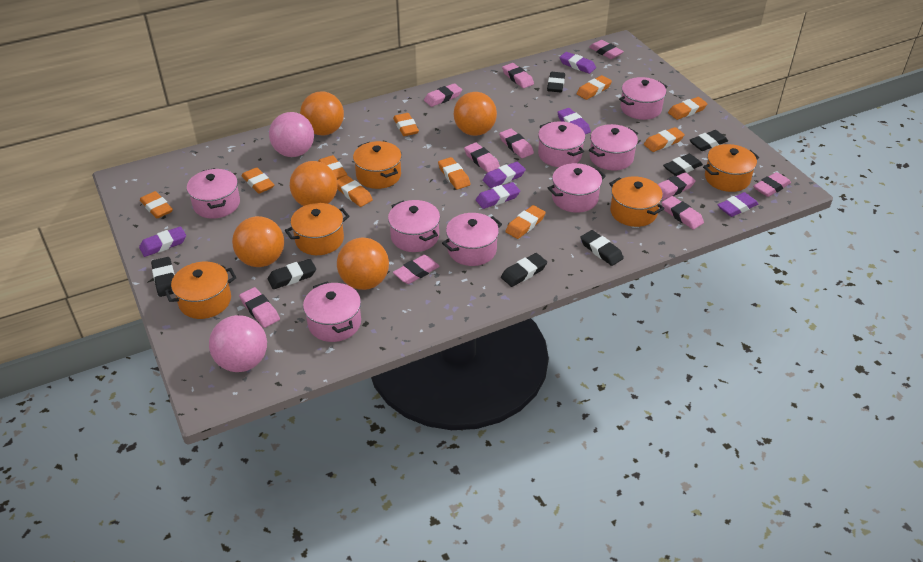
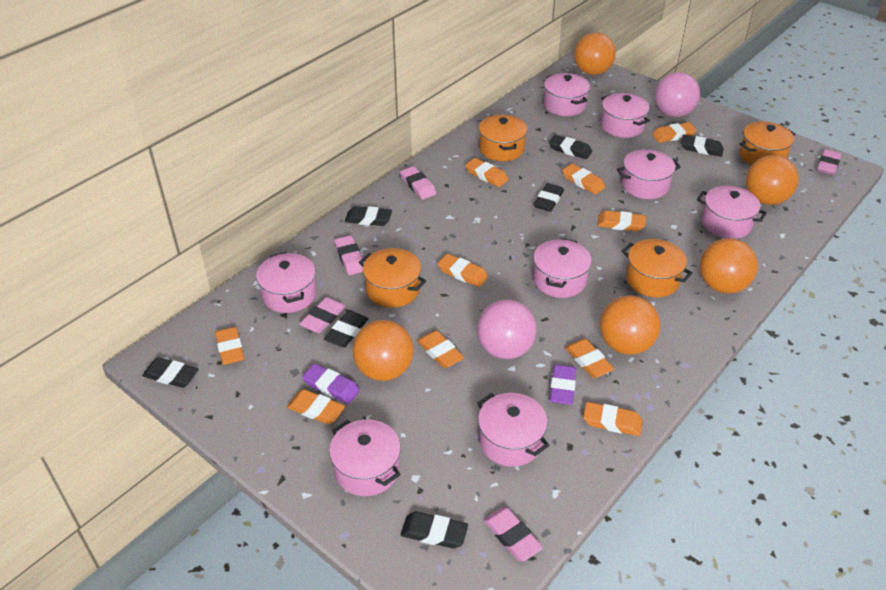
orange pot: 5 -> 4
pink eraser: 10 -> 5
purple eraser: 6 -> 2

